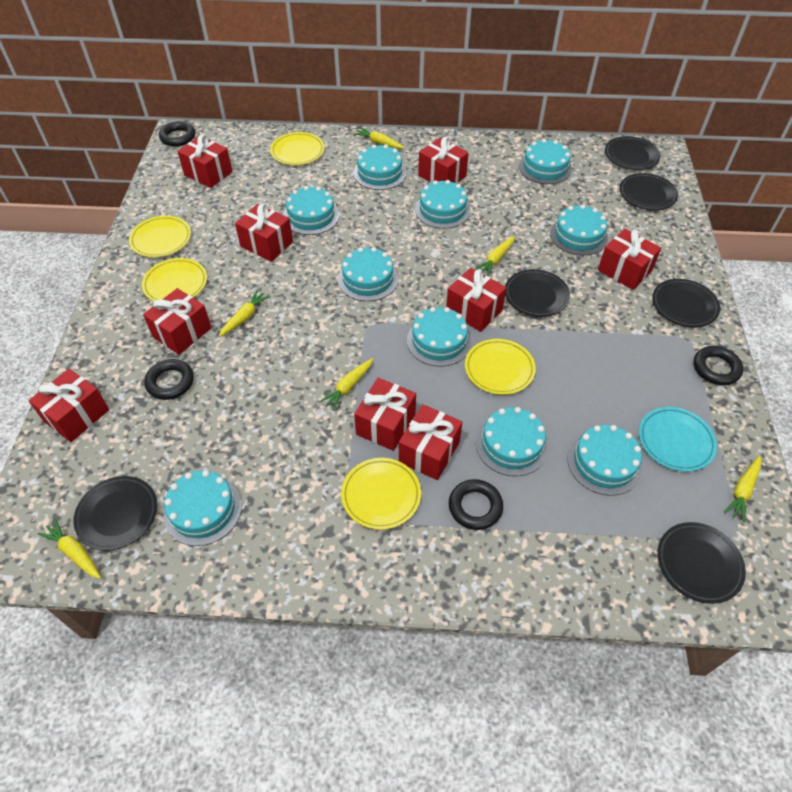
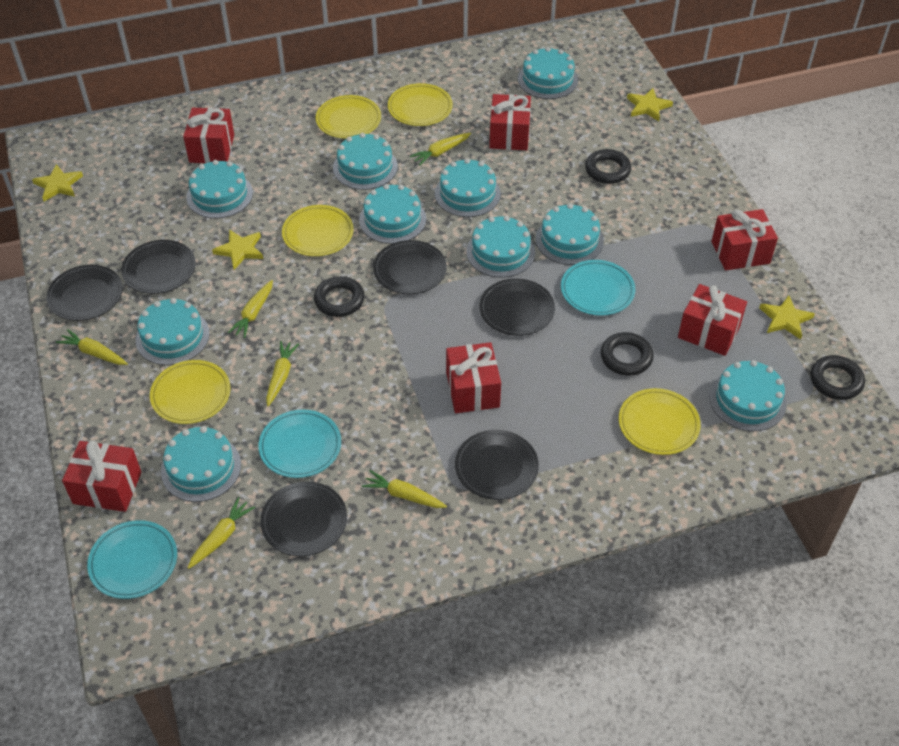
red gift: 9 -> 6
turquoise plate: 1 -> 3
yellow star: 0 -> 4

